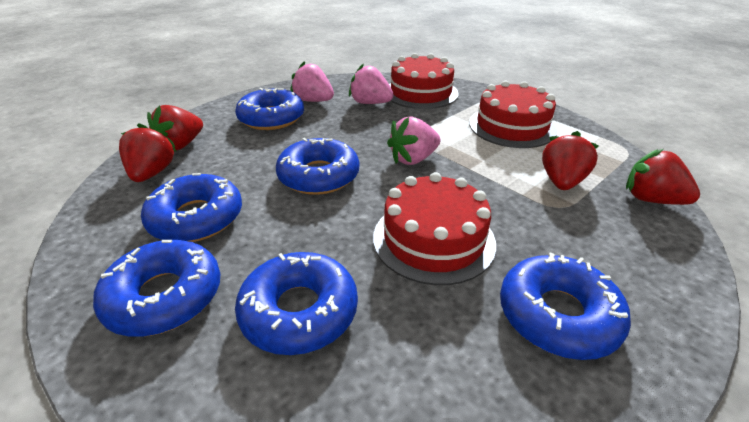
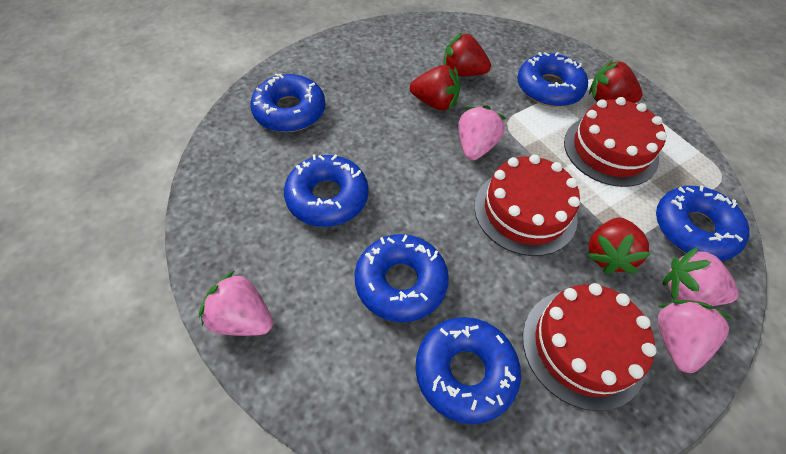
pink strawberry: 3 -> 4

